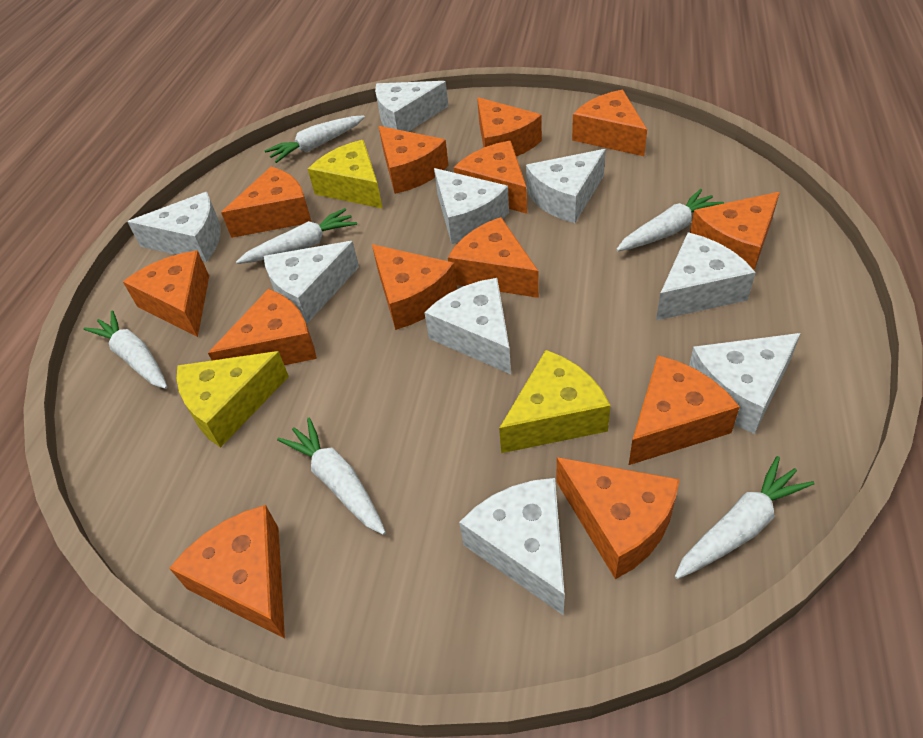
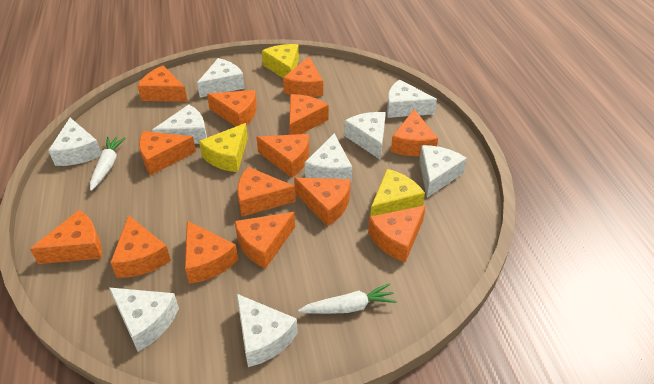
orange cheese: 13 -> 14
white carrot: 6 -> 2

